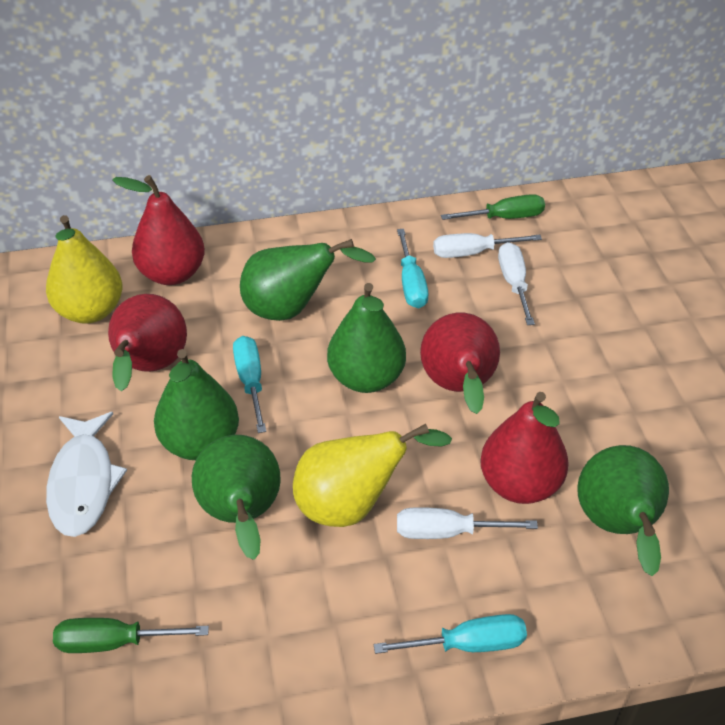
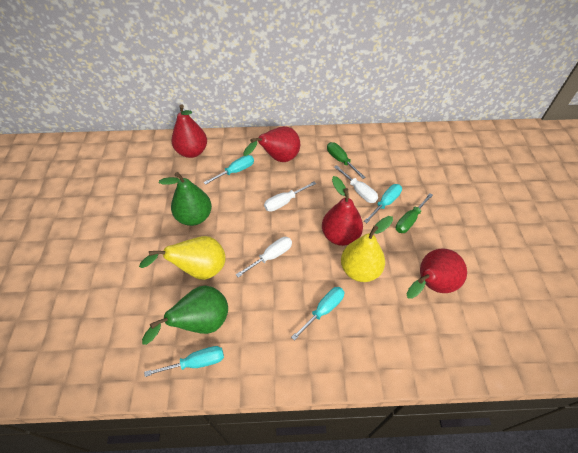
green pear: 5 -> 2
turquoise screwdriver: 3 -> 4
white fish: 1 -> 0

